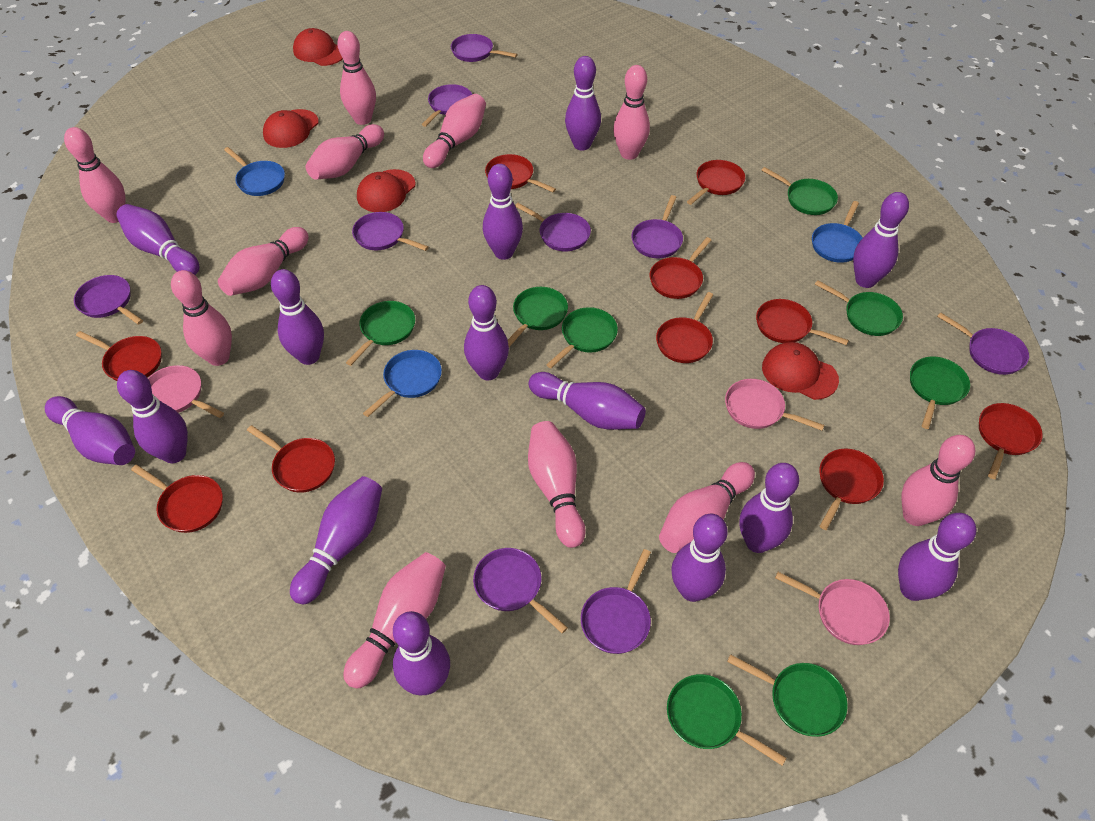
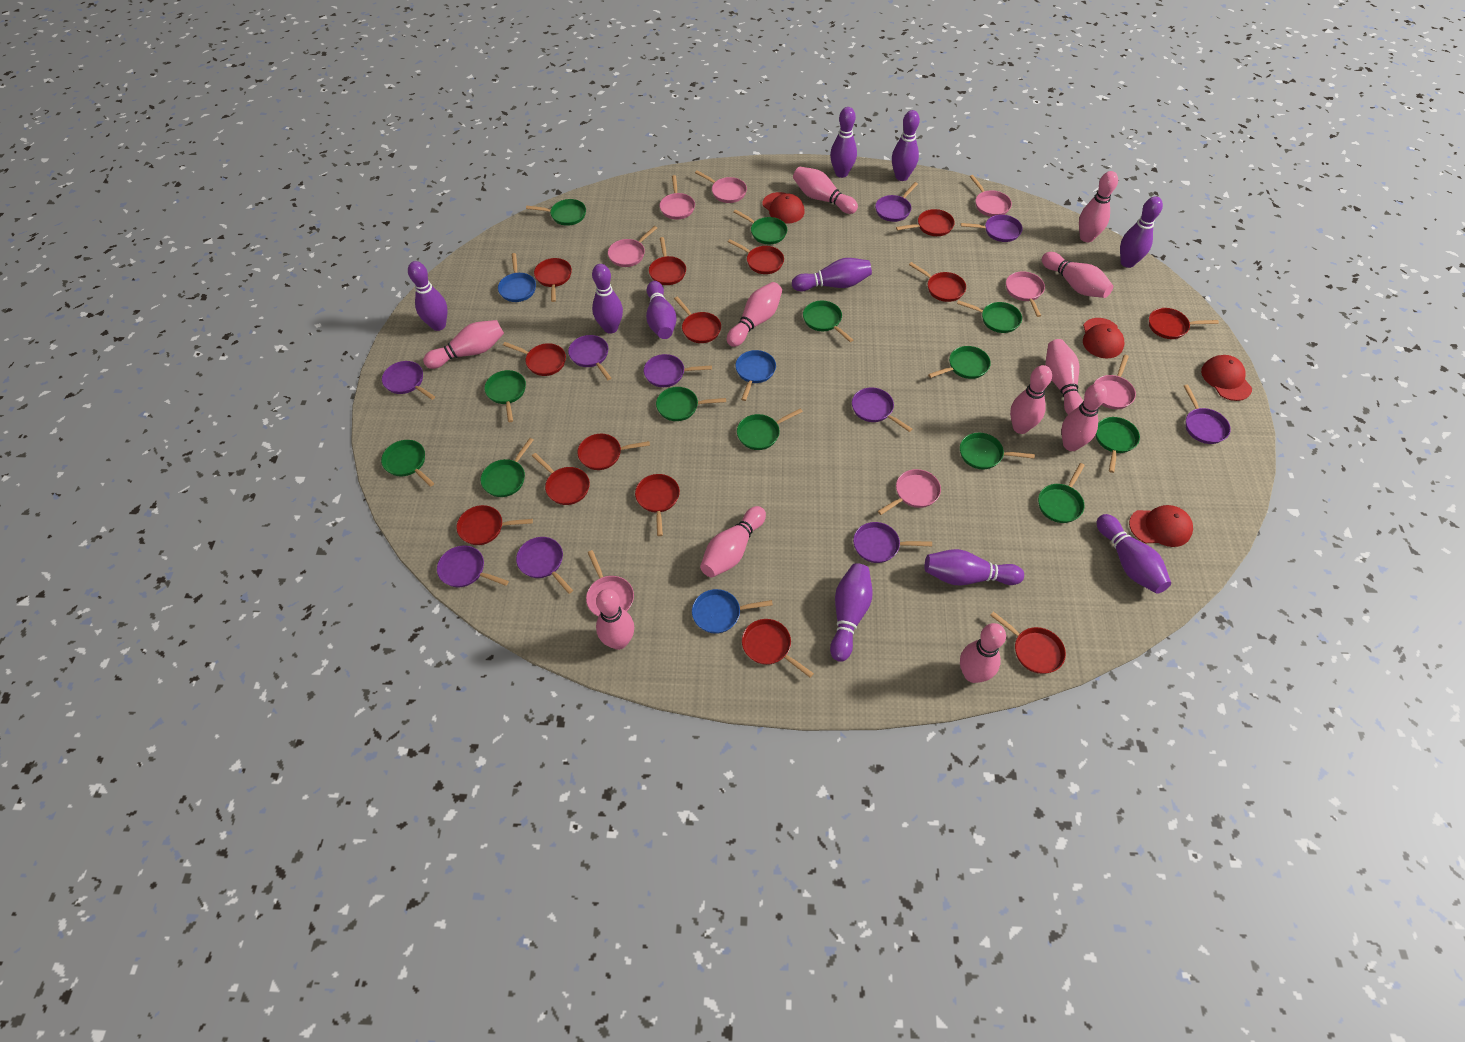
green pan: 8 -> 13
pink pan: 3 -> 8
purple bowling pin: 14 -> 10
purple pan: 9 -> 10
red pan: 10 -> 14

